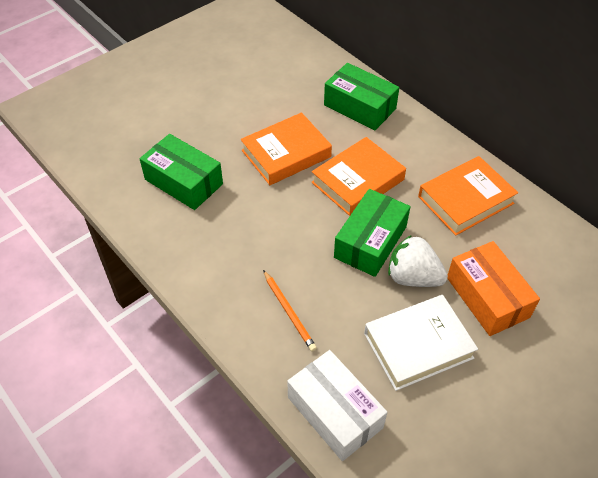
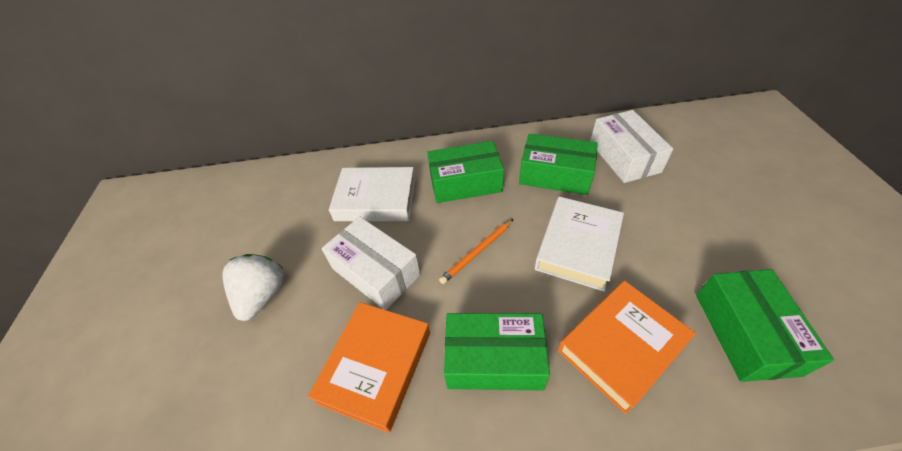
green box: 3 -> 4
orange book: 3 -> 2
orange box: 1 -> 0
white book: 1 -> 2
white box: 1 -> 2

